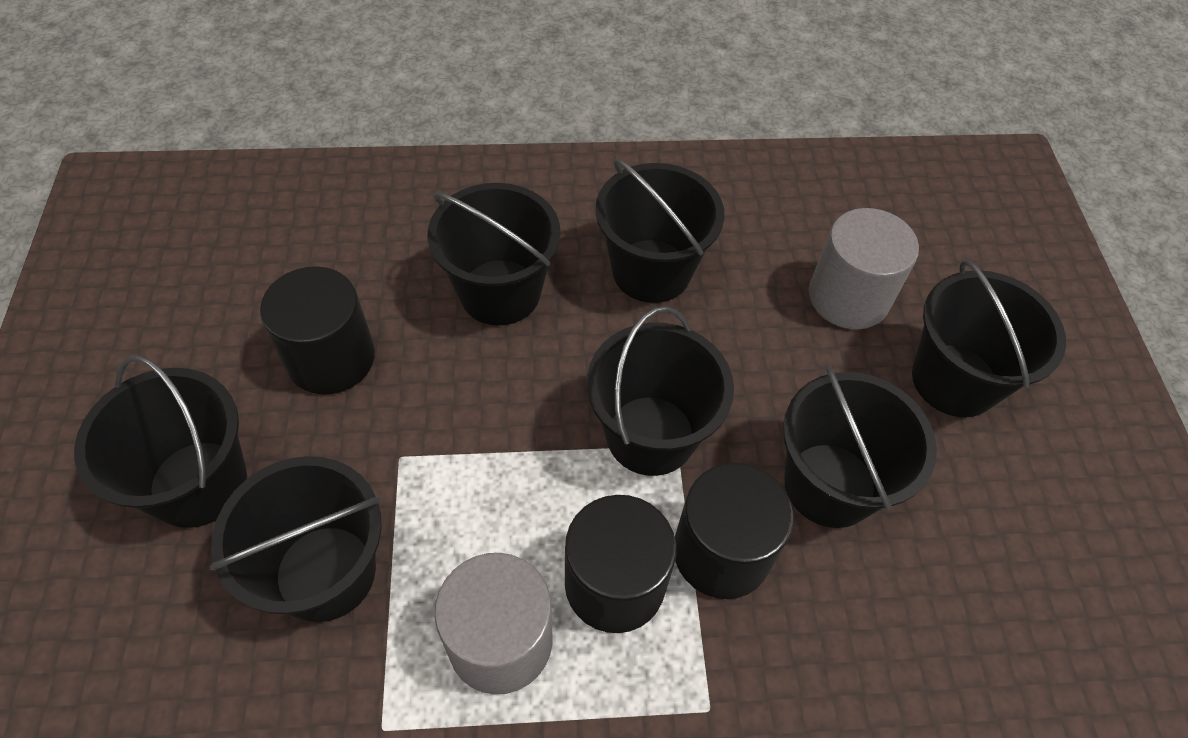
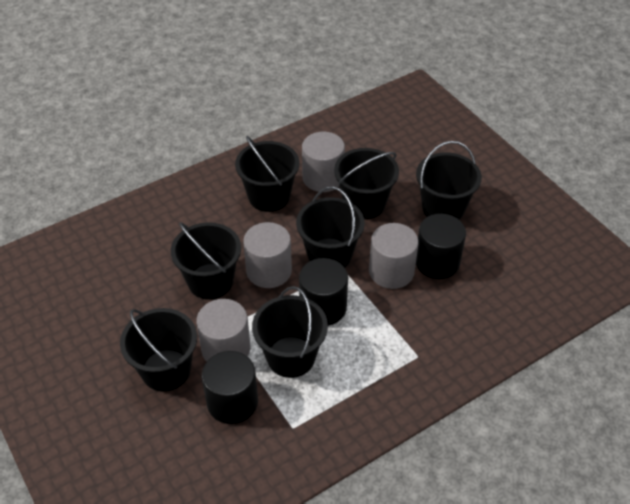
grey cylinder: 2 -> 4

